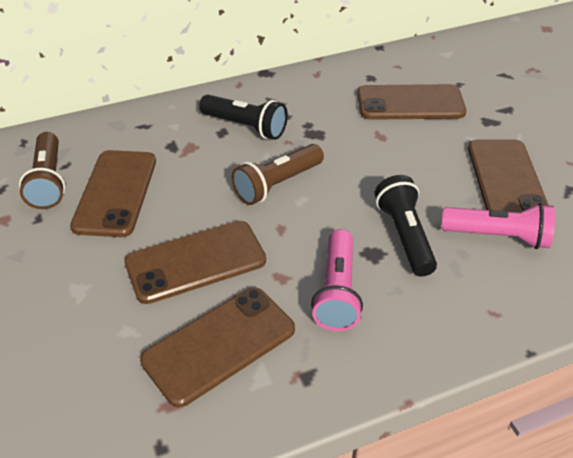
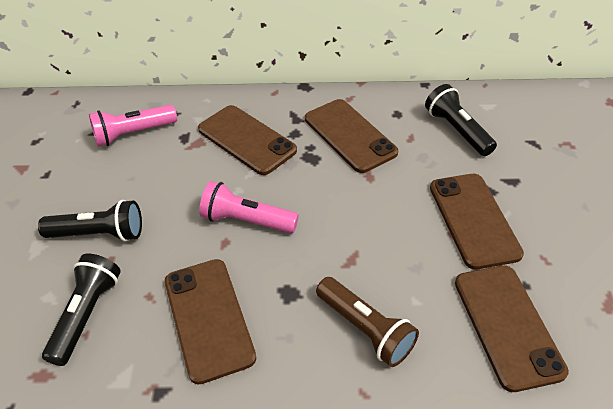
black flashlight: 2 -> 3
brown flashlight: 2 -> 1

